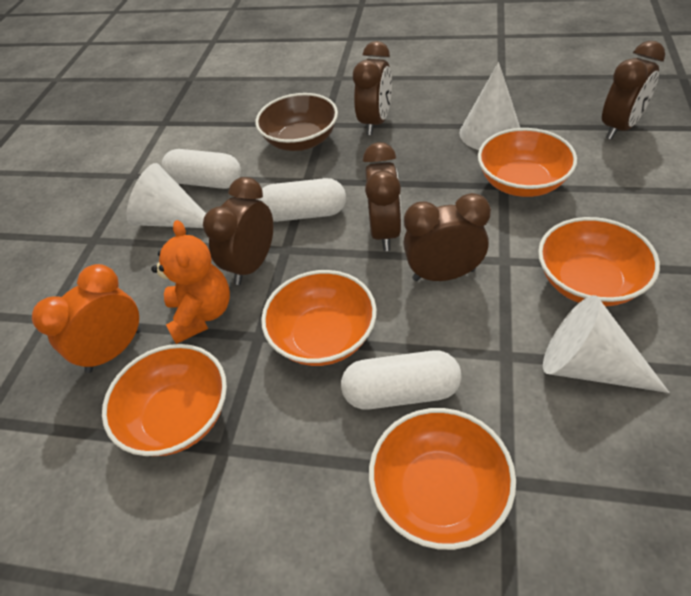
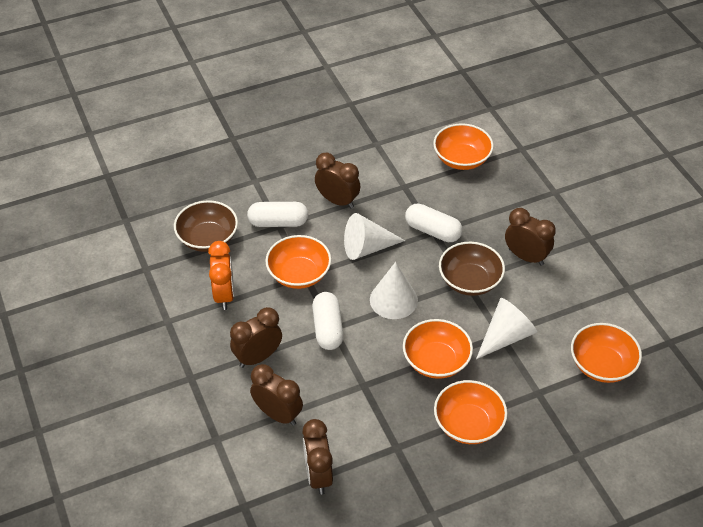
brown bowl: 1 -> 2
orange teddy bear: 1 -> 0

